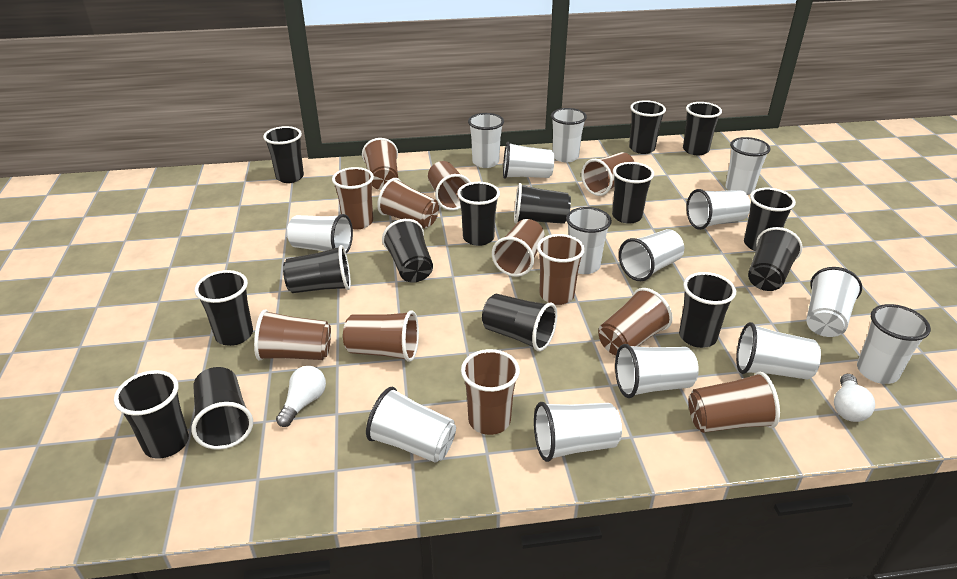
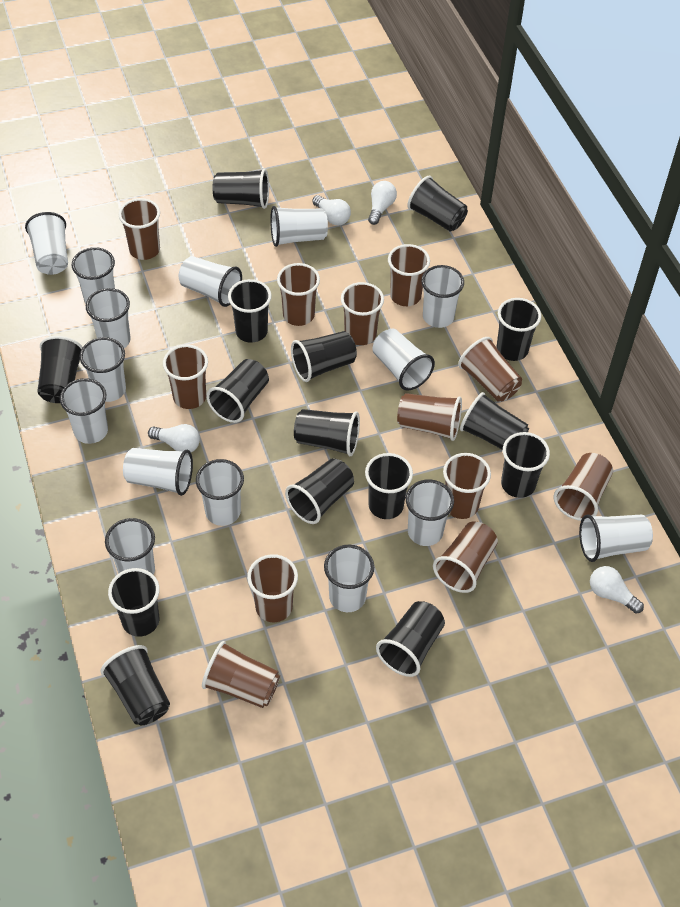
white cup: 14 -> 15
white light bulb: 2 -> 4

